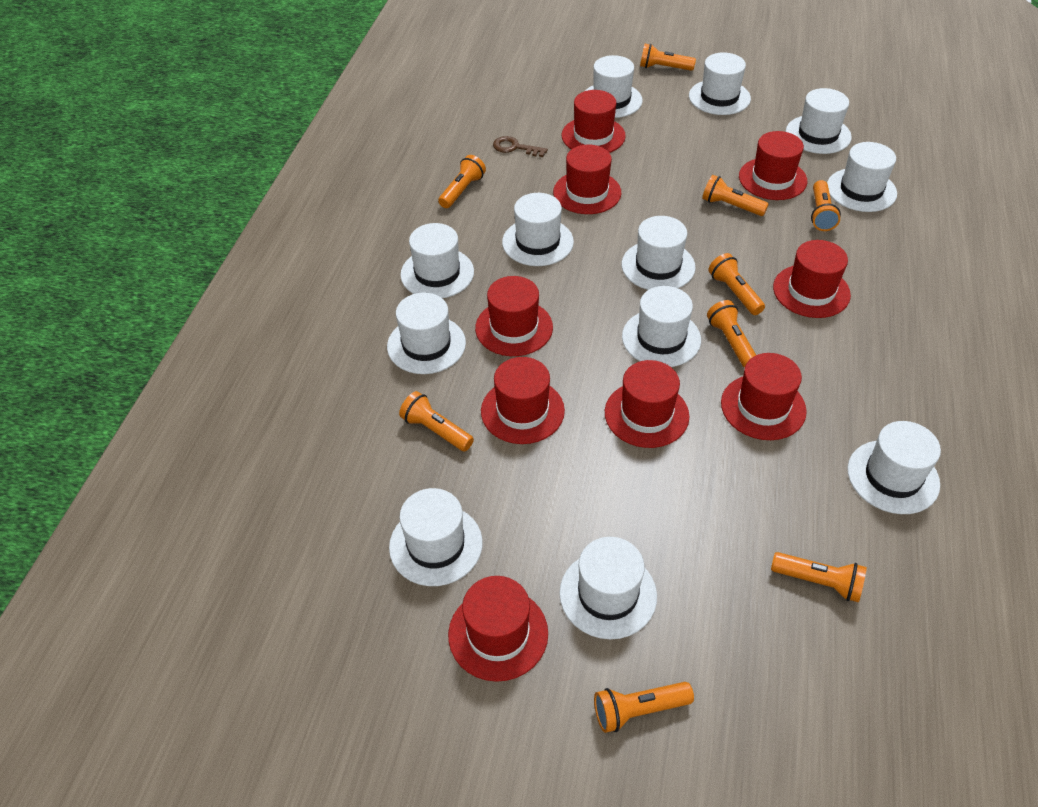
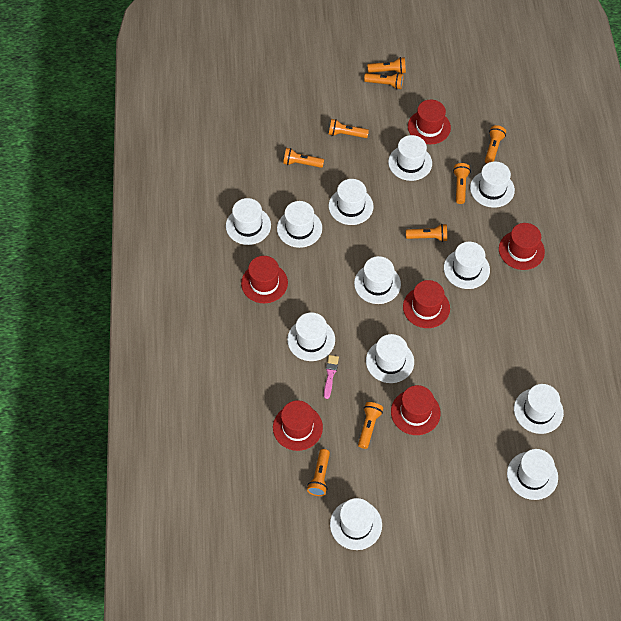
brown key: 1 -> 0
pink brush: 0 -> 1
red hat: 9 -> 6

